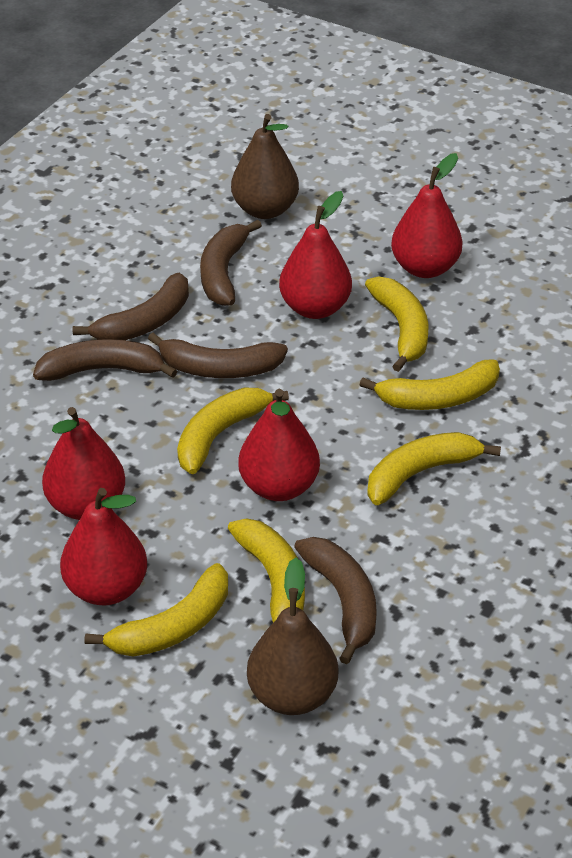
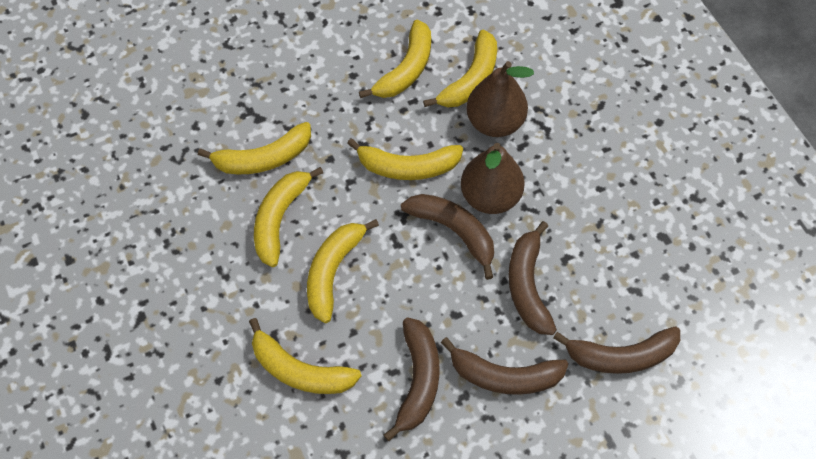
red pear: 5 -> 0
yellow banana: 6 -> 7

